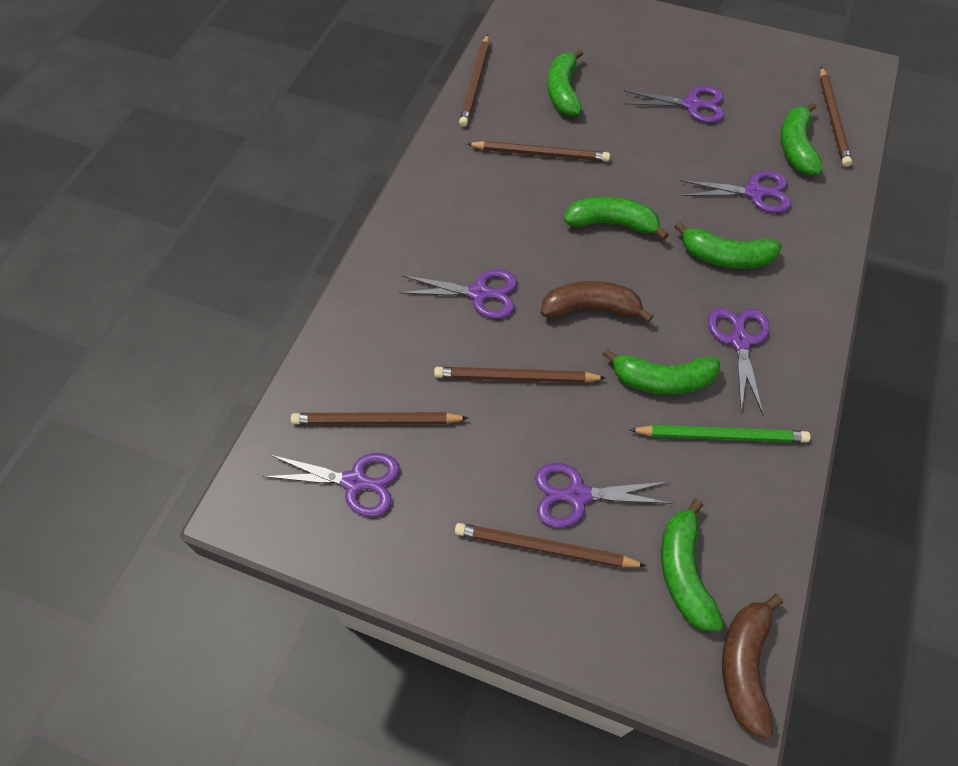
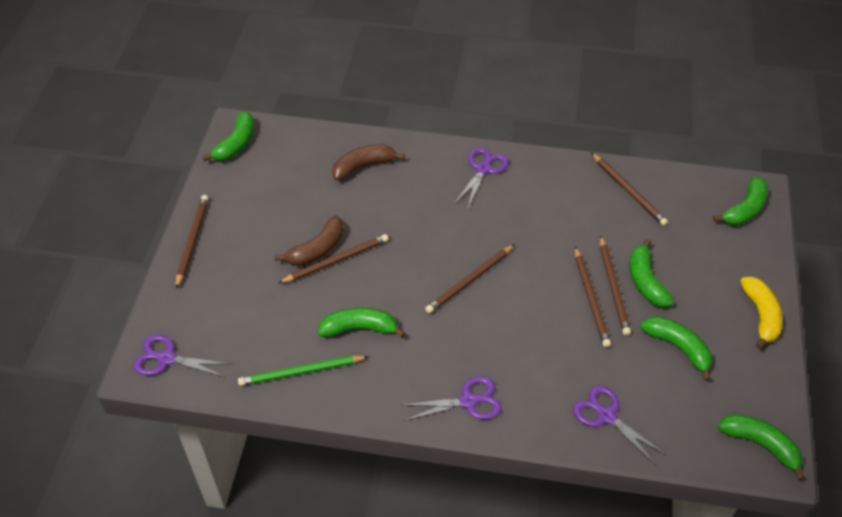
purple scissors: 6 -> 4
yellow banana: 0 -> 1

